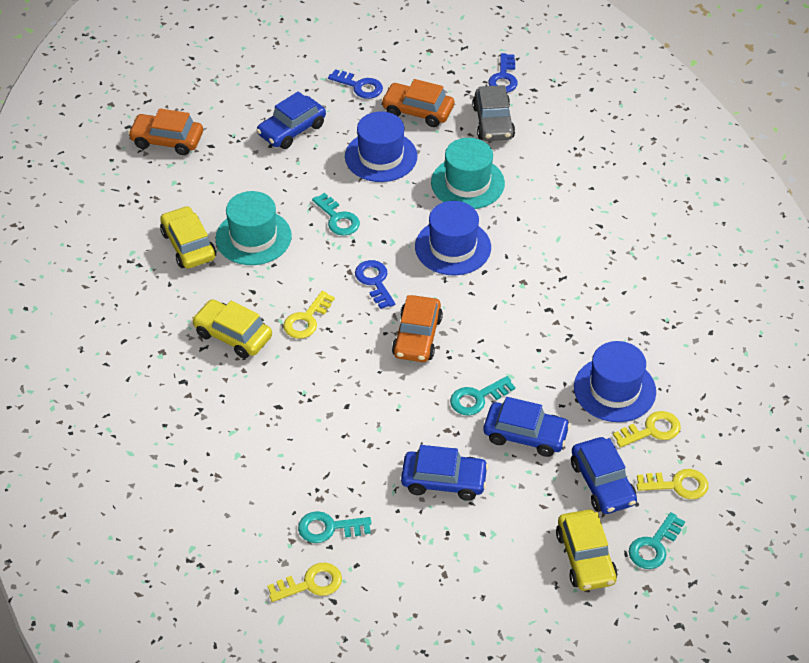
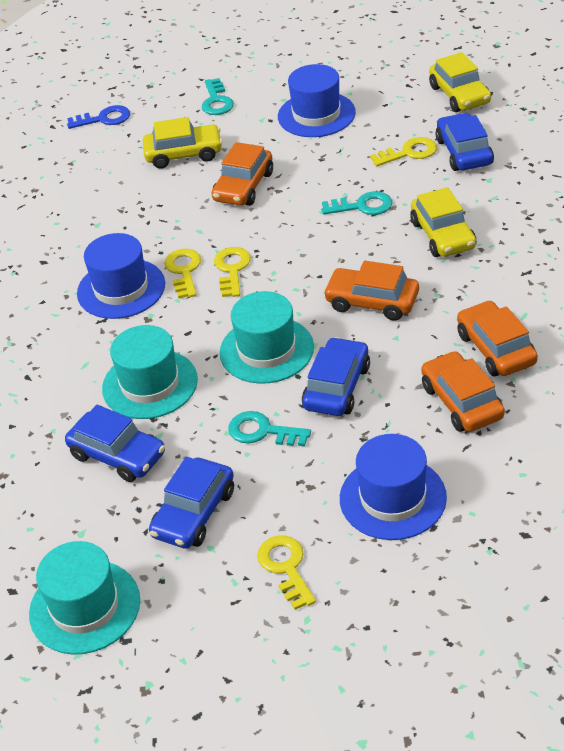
blue key: 3 -> 1
grey car: 1 -> 0
orange car: 3 -> 4
turquoise hat: 2 -> 3
turquoise key: 4 -> 3

